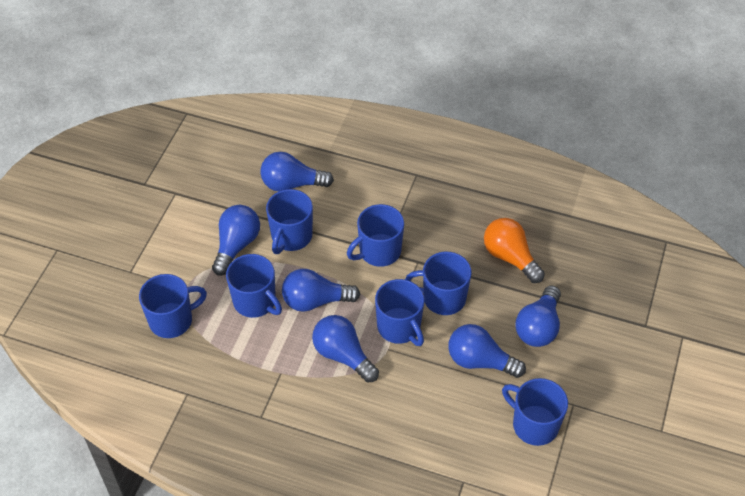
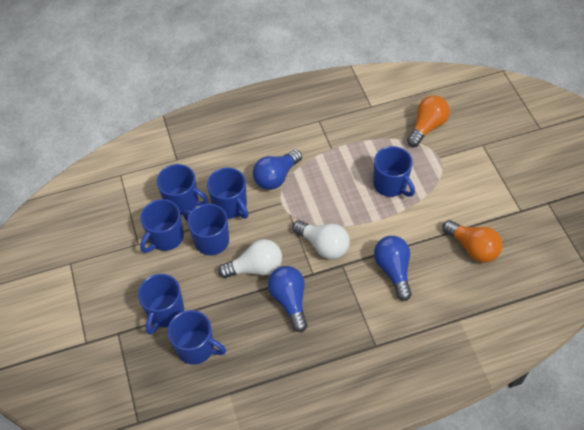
blue light bulb: 6 -> 3
orange light bulb: 1 -> 2
white light bulb: 0 -> 2

